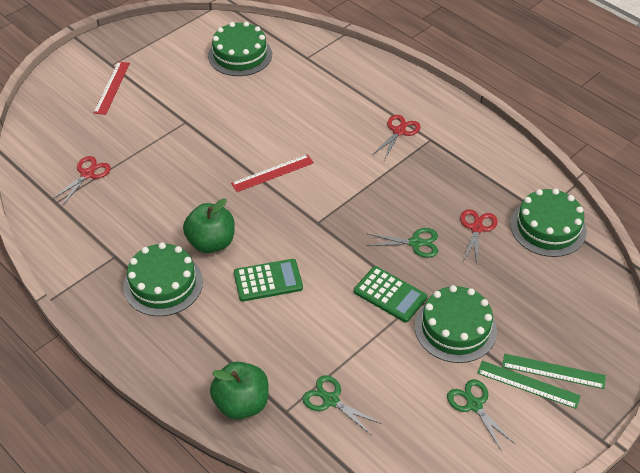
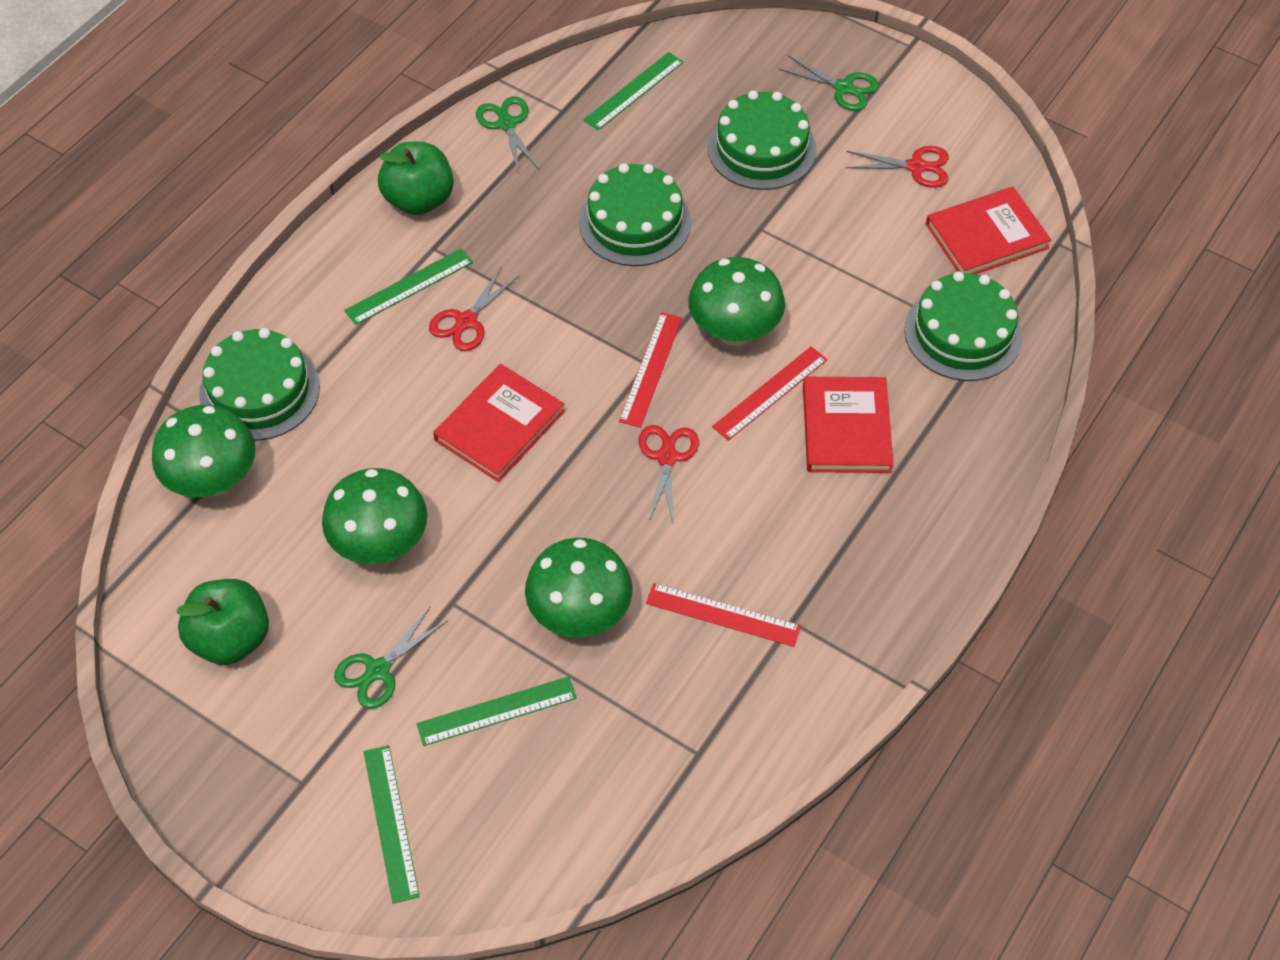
green calculator: 2 -> 0
green mushroom: 0 -> 4
green ruler: 2 -> 4
red book: 0 -> 3
red ruler: 2 -> 3

